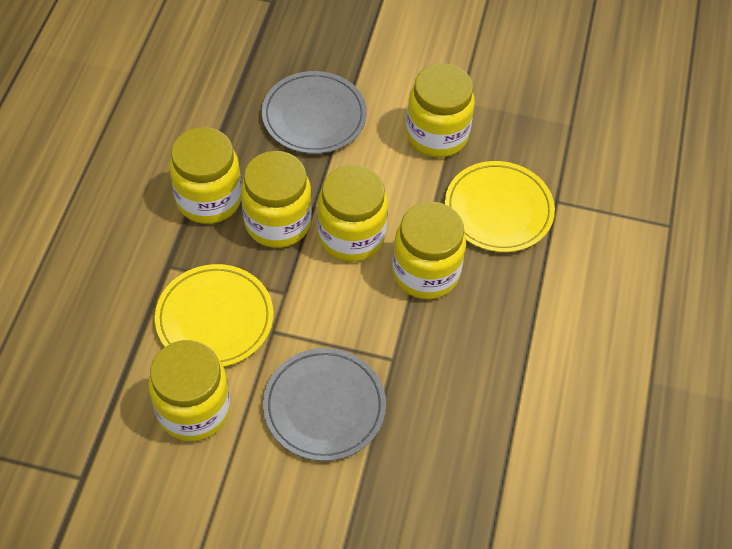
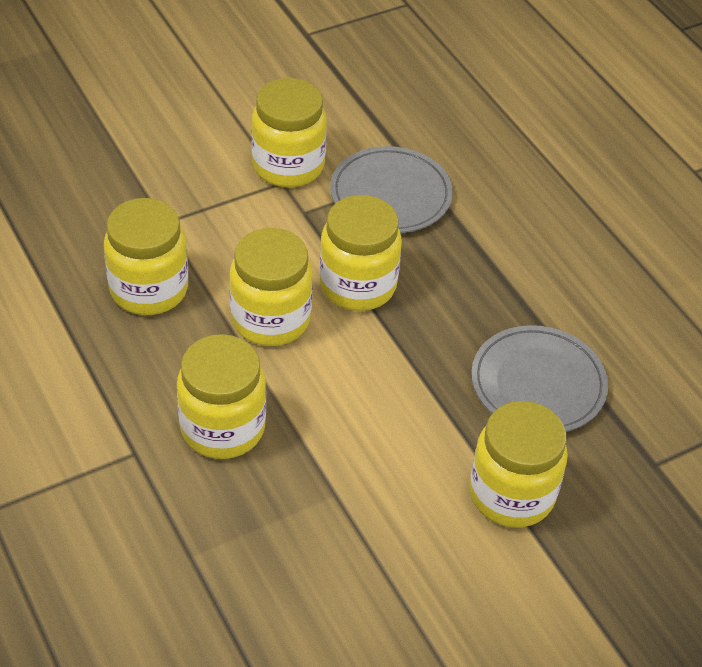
yellow plate: 2 -> 0

